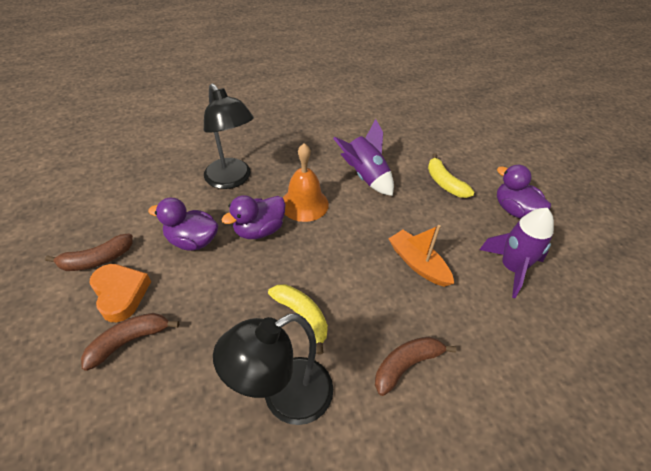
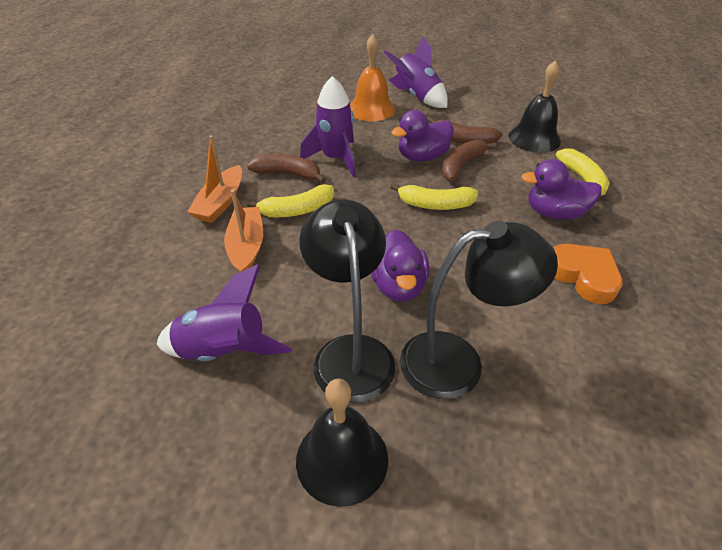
black bell: 0 -> 2
orange boat: 1 -> 2
purple rocket: 2 -> 3
yellow banana: 2 -> 3

